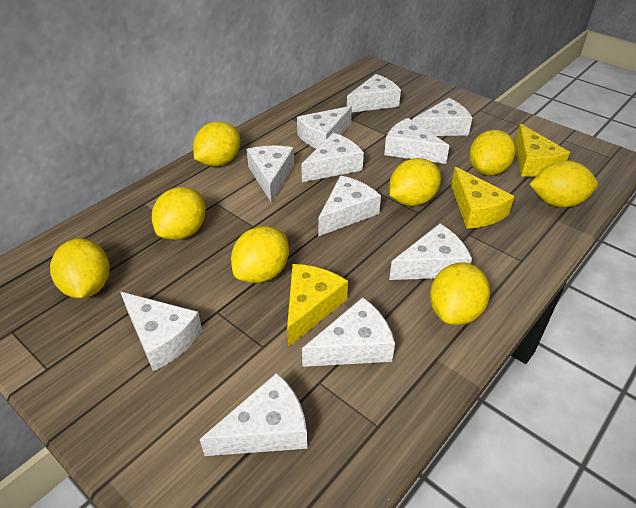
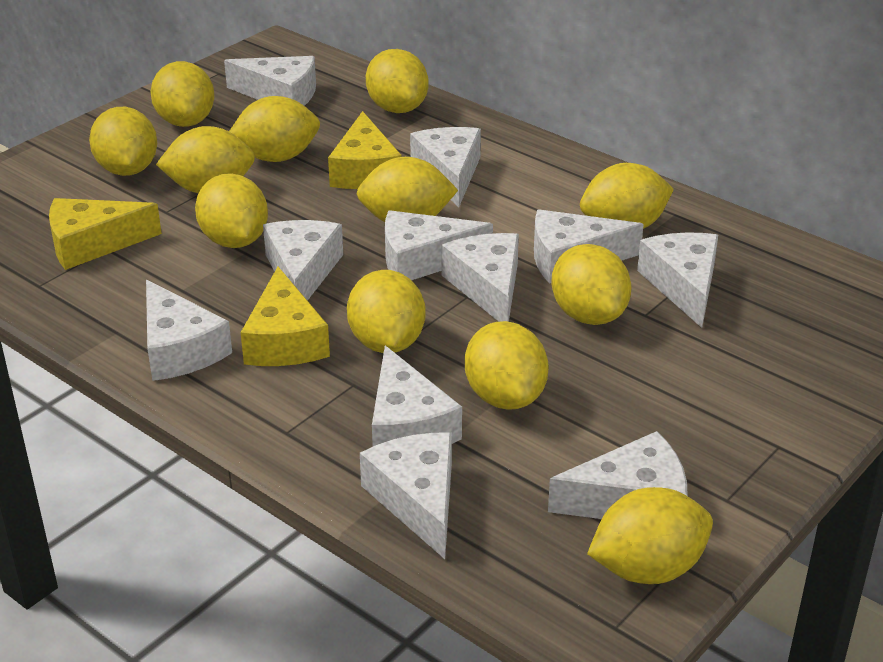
yellow lemon: 8 -> 12

